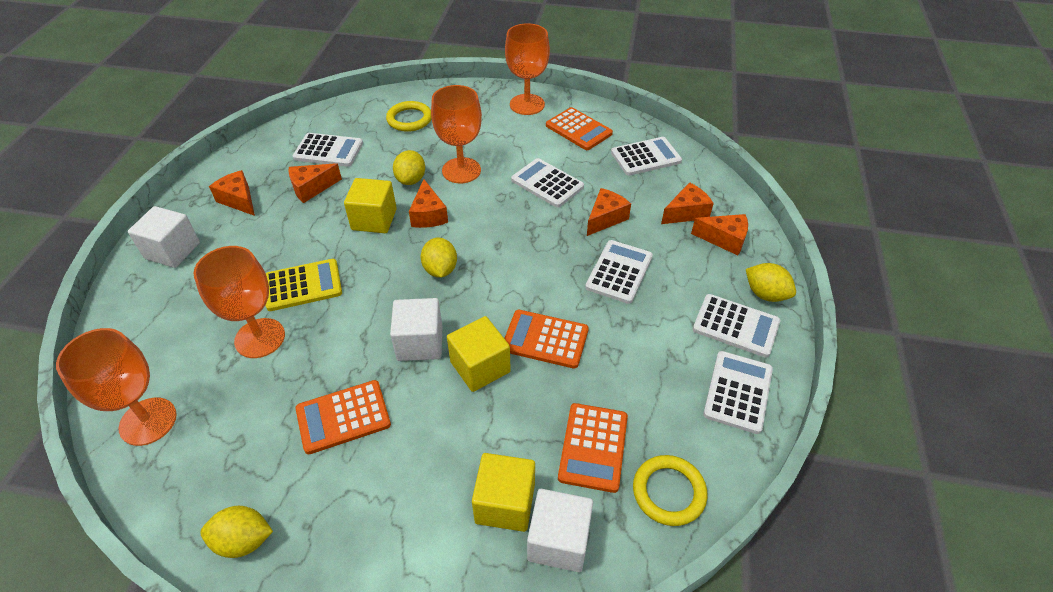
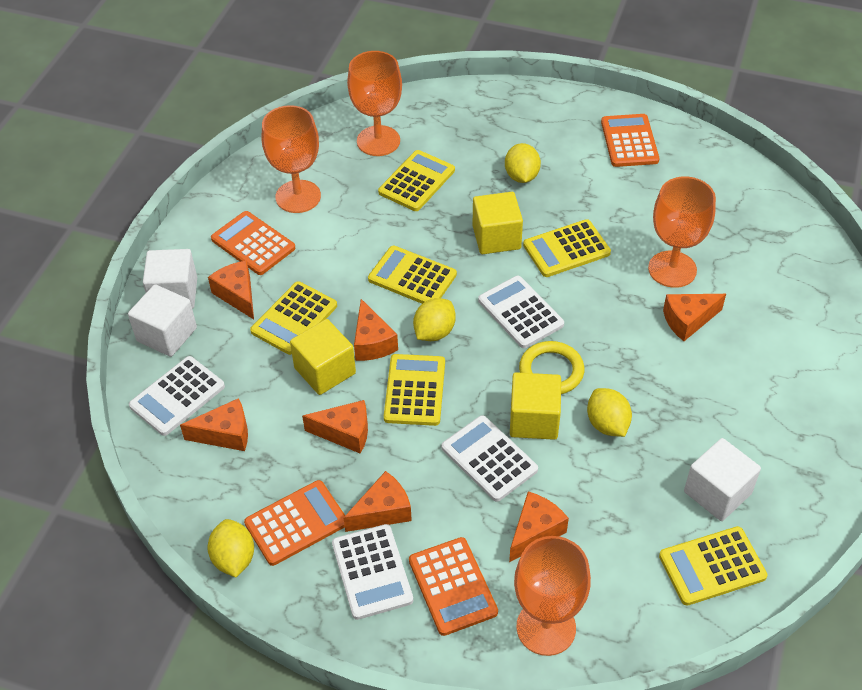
orange cheese: 6 -> 7
white calculator: 6 -> 4
yellow calculator: 1 -> 6
yellow ring: 2 -> 1

